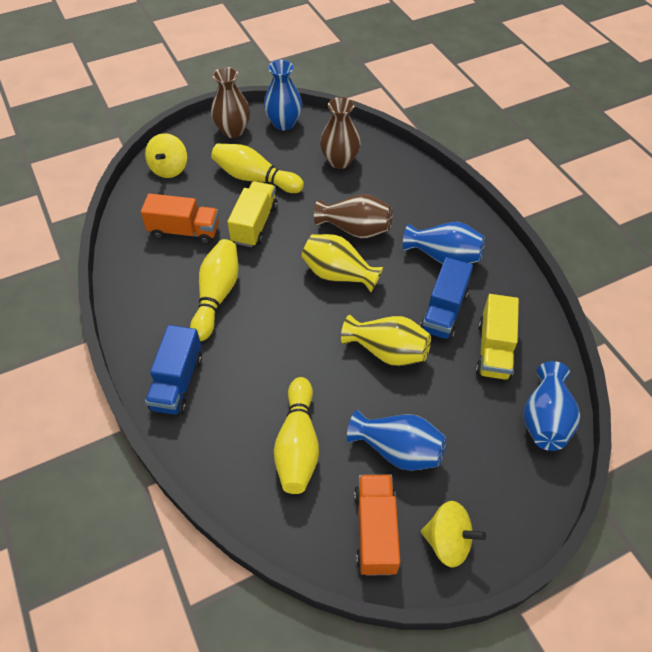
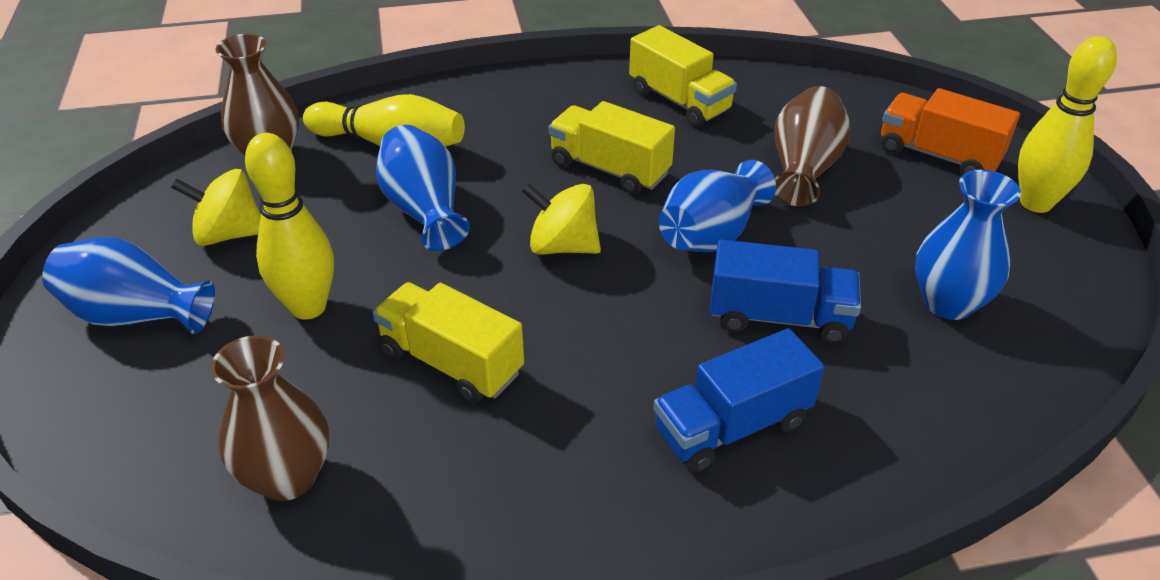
orange truck: 2 -> 1
yellow truck: 2 -> 3
yellow vase: 2 -> 0

